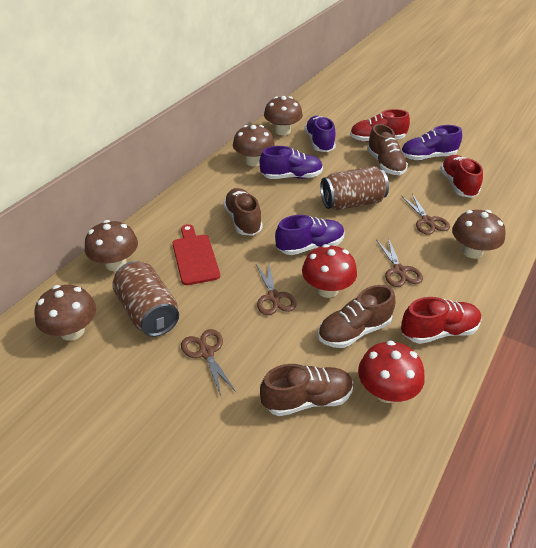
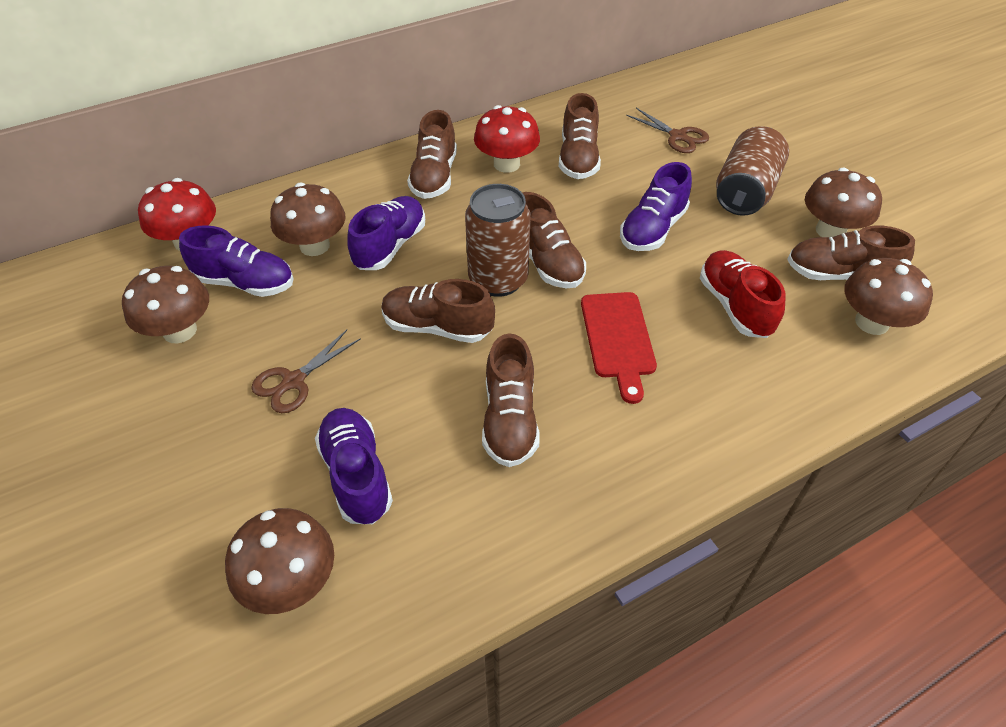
brown scissors: 4 -> 2
brown shoe: 4 -> 6
red shoe: 3 -> 1

